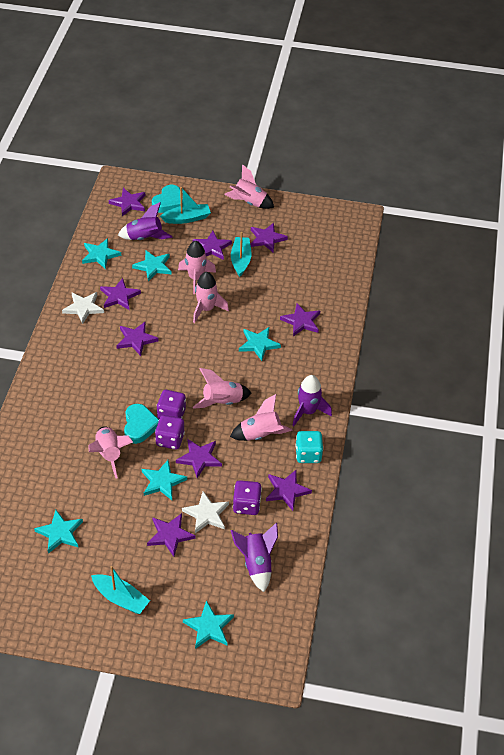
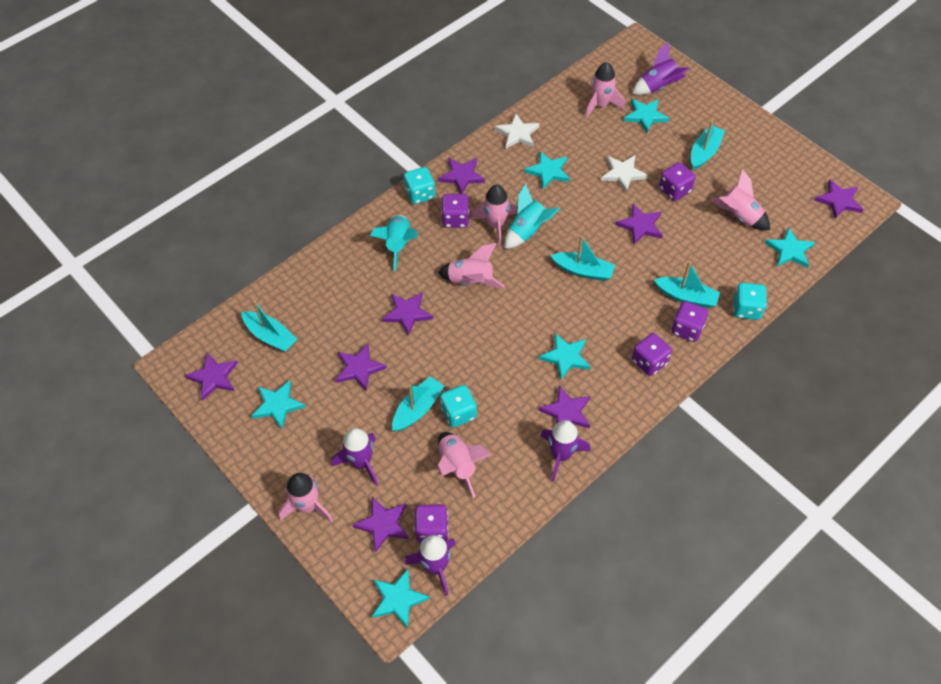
purple dice: 3 -> 5
purple rocket: 3 -> 4
purple star: 9 -> 8
turquoise boat: 3 -> 5
turquoise dice: 1 -> 3
turquoise heart: 2 -> 0
turquoise rocket: 0 -> 2

